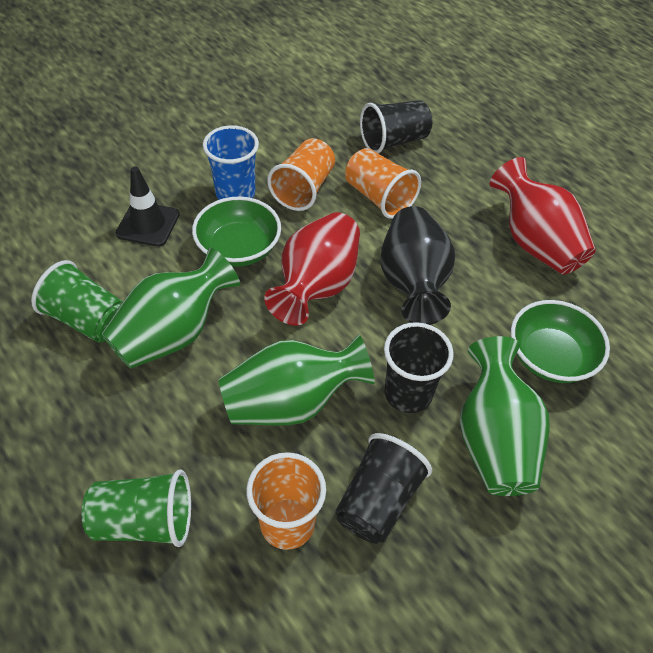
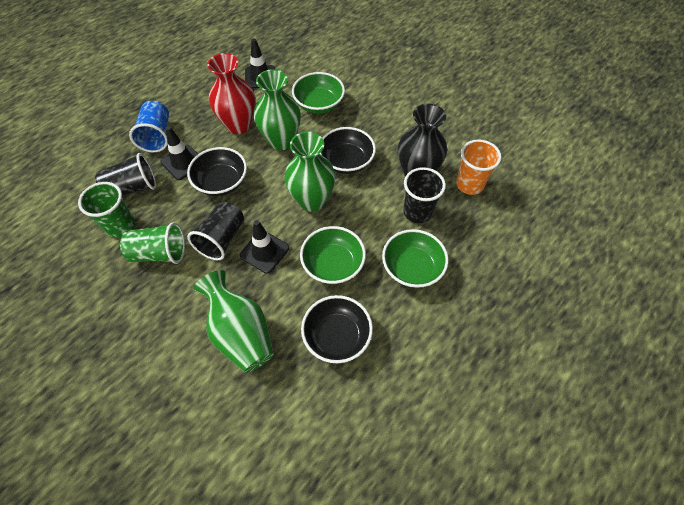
black bowl: 0 -> 3
black traffic cone: 1 -> 3
green bowl: 2 -> 3
orange cup: 3 -> 1
red vase: 2 -> 1

